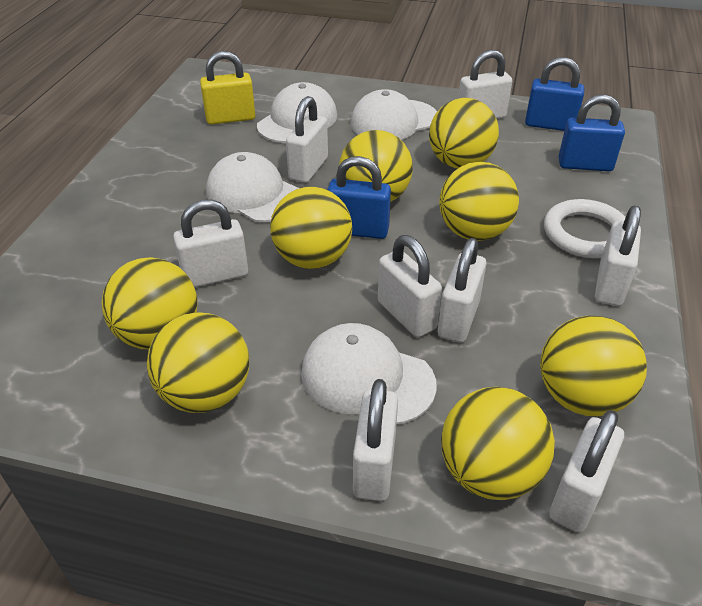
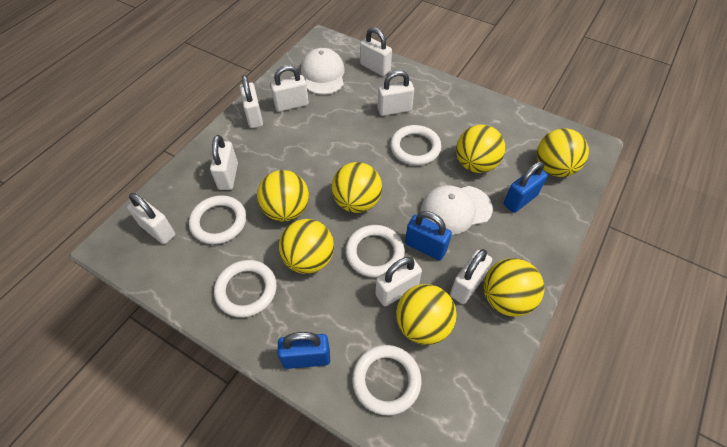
white cap: 4 -> 2
white ring: 1 -> 5
yellow ball: 8 -> 7
yellow padlock: 1 -> 0

